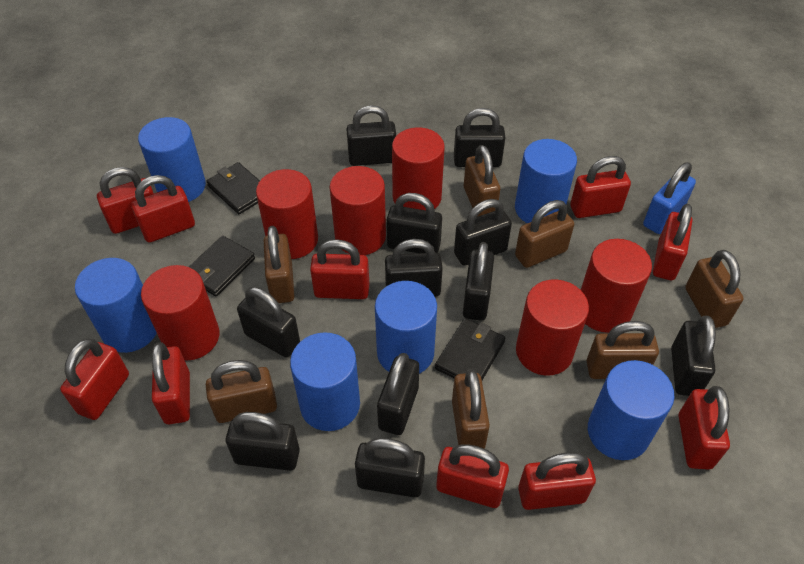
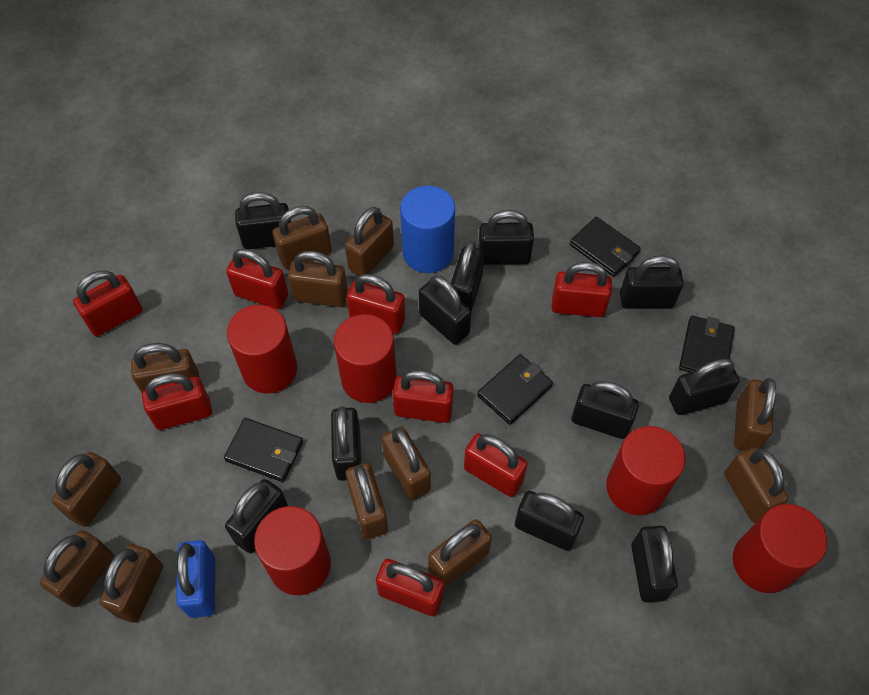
black wallet: 3 -> 4
blue cylinder: 6 -> 1
brown padlock: 7 -> 12
red cylinder: 6 -> 5
red padlock: 10 -> 8

